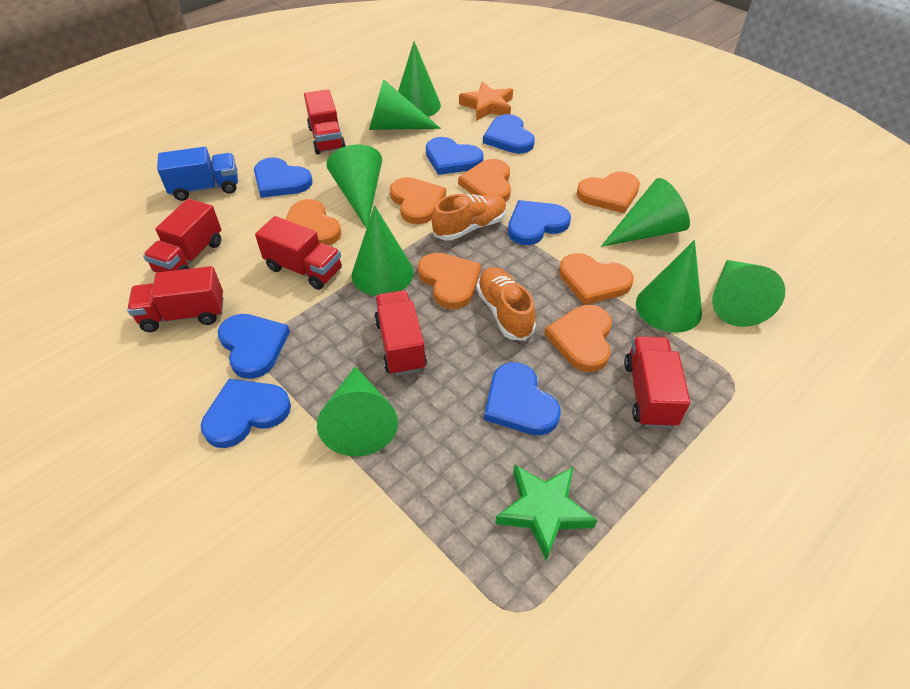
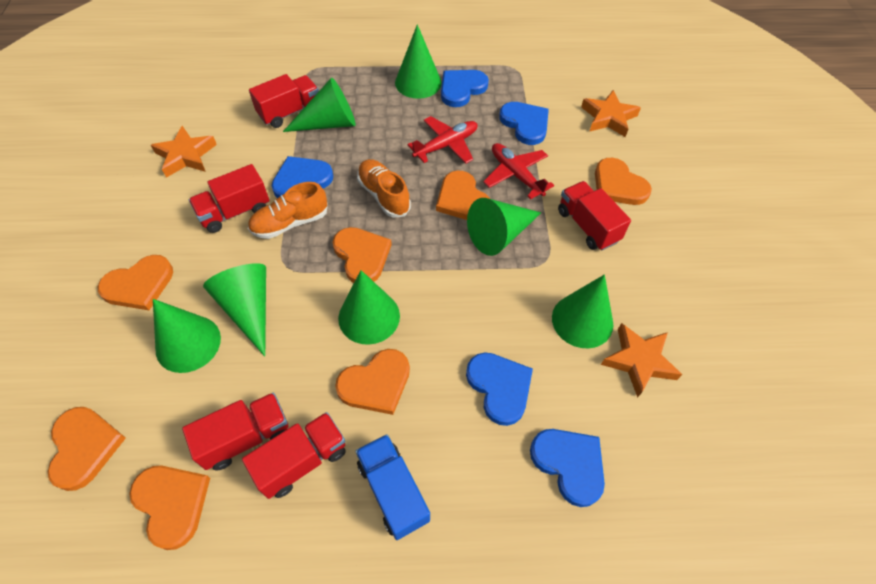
blue heart: 7 -> 5
green cone: 8 -> 7
green star: 1 -> 0
orange star: 1 -> 3
red plane: 0 -> 2
red truck: 6 -> 5

